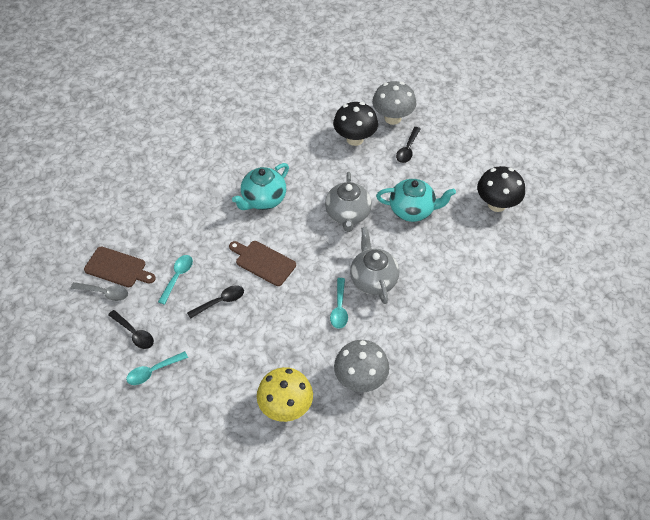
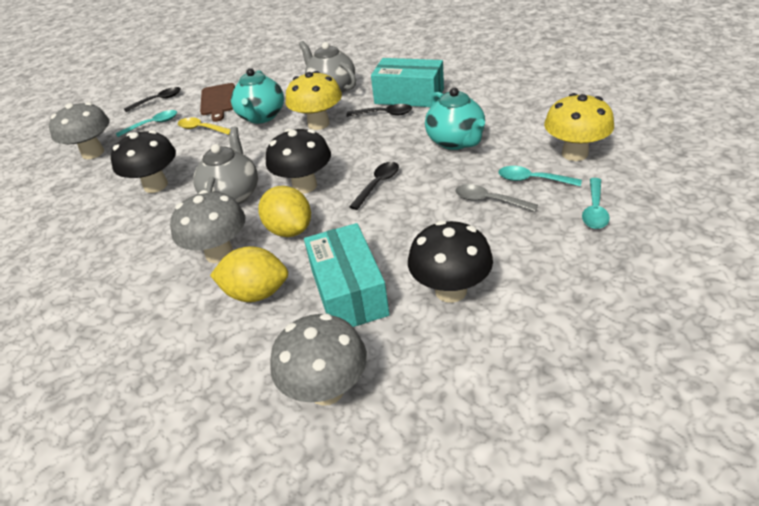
black mushroom: 2 -> 3
brown cutting board: 2 -> 1
grey mushroom: 2 -> 3
turquoise box: 0 -> 2
yellow lemon: 0 -> 2
yellow mushroom: 1 -> 2
yellow spoon: 0 -> 1

